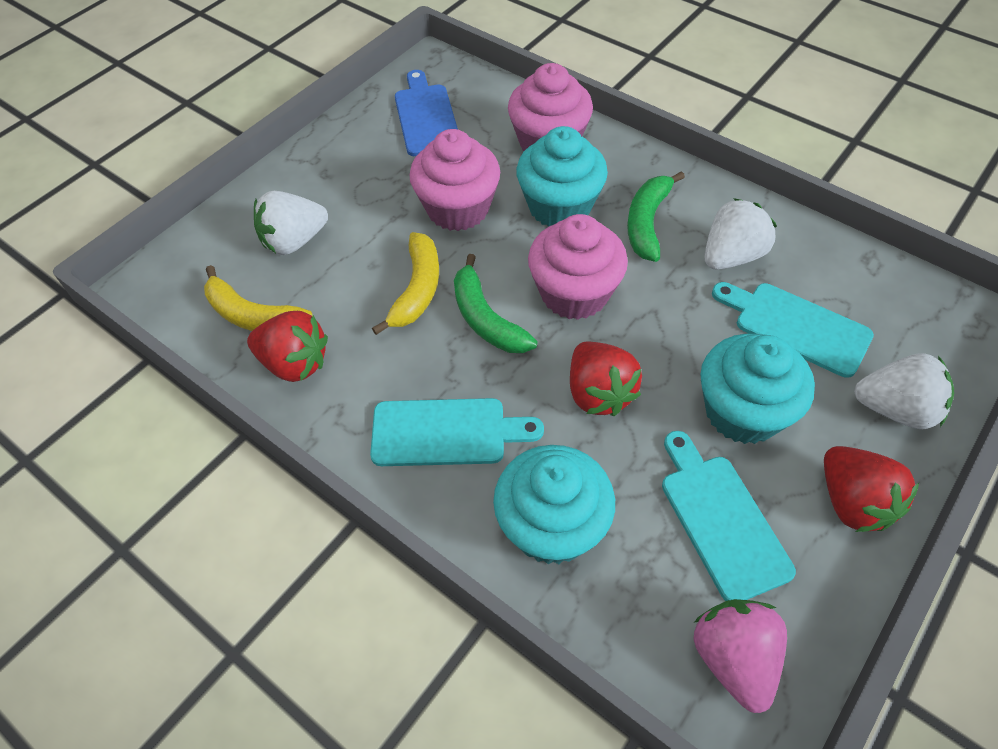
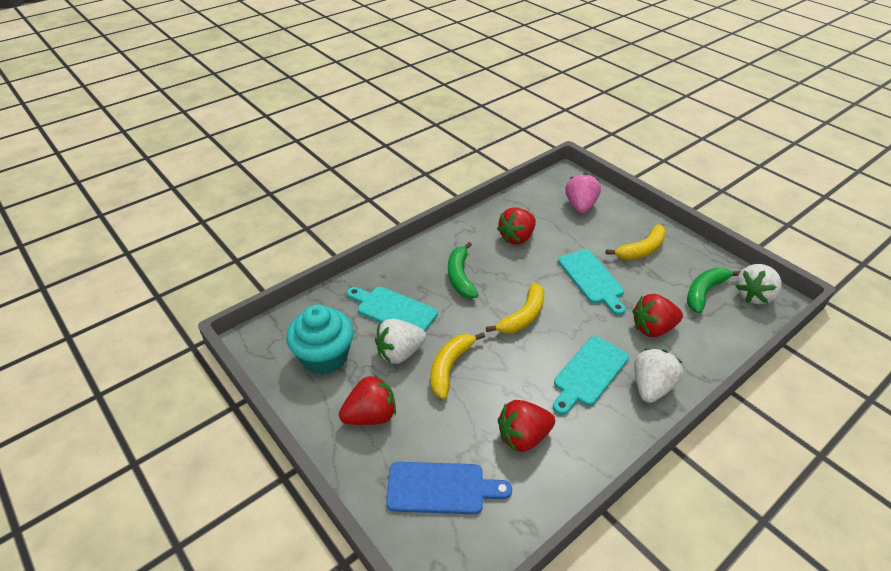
pink cupcake: 3 -> 0
red strawberry: 3 -> 4
turquoise cupcake: 3 -> 1
yellow banana: 2 -> 3

